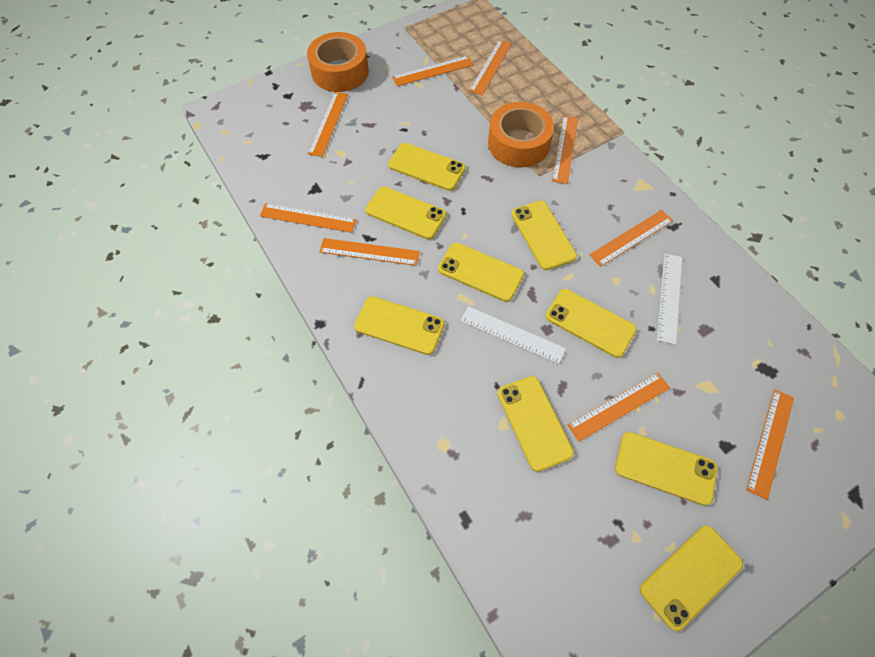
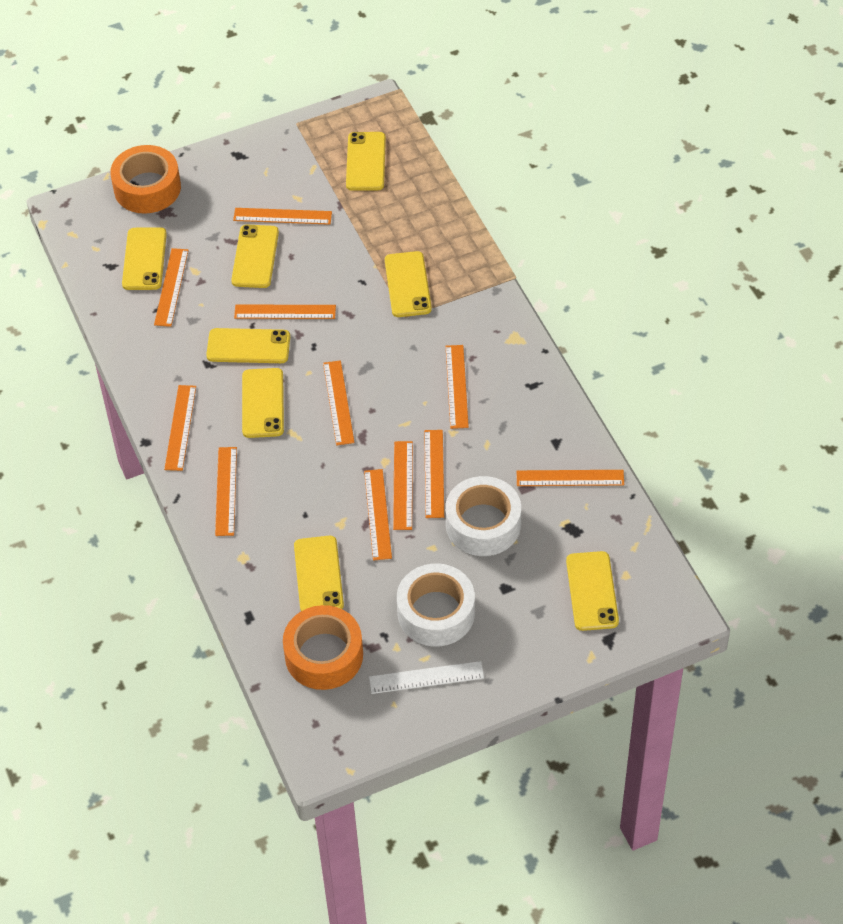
orange ruler: 9 -> 11
white ruler: 2 -> 1
white tape: 0 -> 2
yellow phone: 9 -> 8

